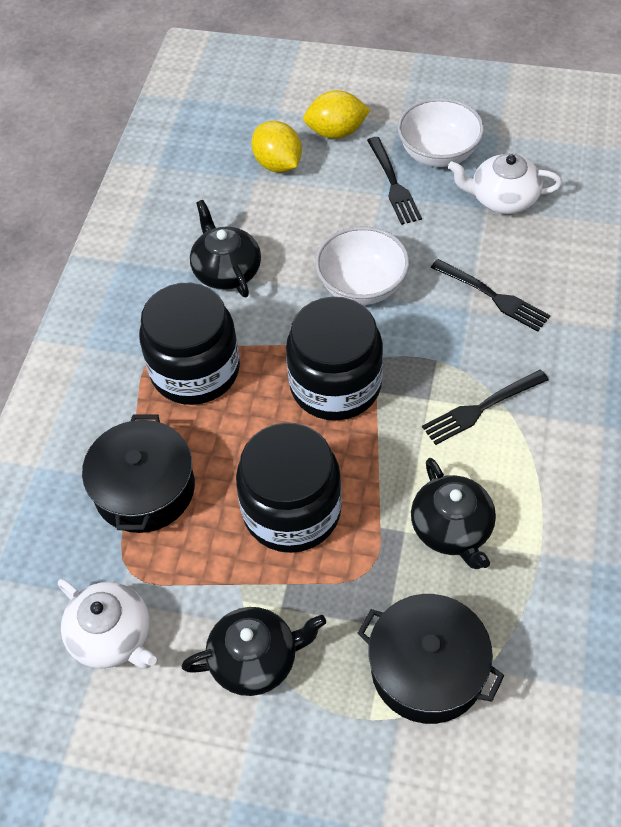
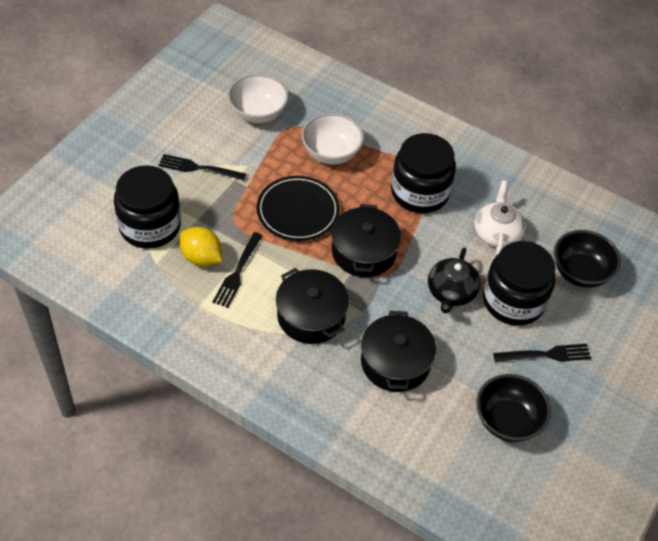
black bowl: 0 -> 2
black plate: 0 -> 1
black pot: 2 -> 3
black teapot: 3 -> 1
white teapot: 2 -> 1
yellow lemon: 2 -> 1

